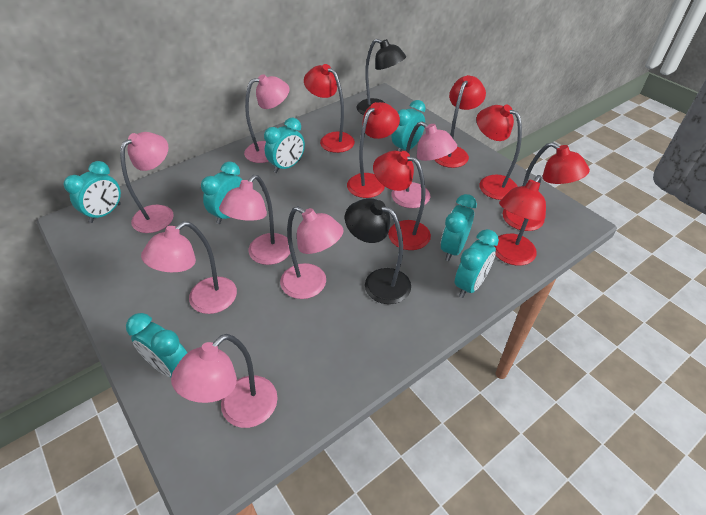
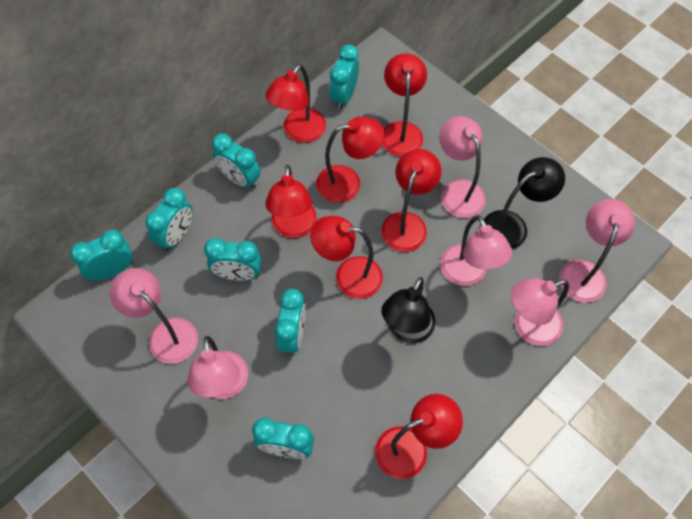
pink lamp: 7 -> 6

